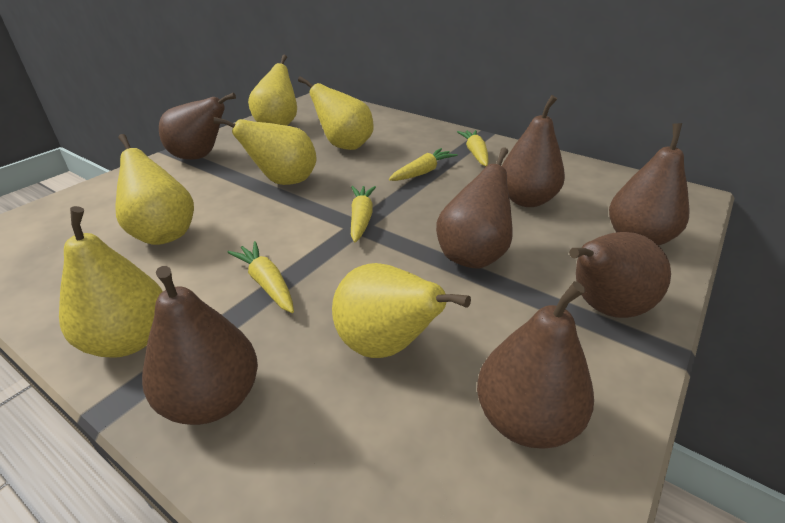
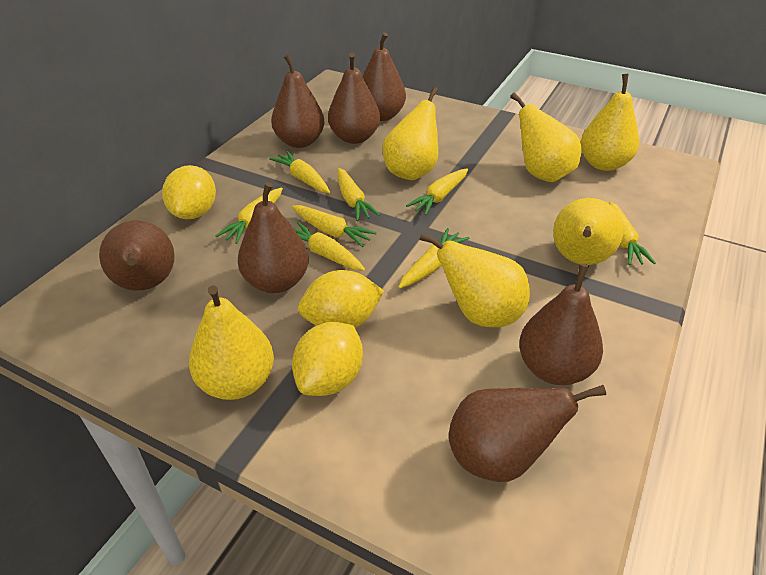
yellow carrot: 4 -> 8
yellow lemon: 0 -> 3

